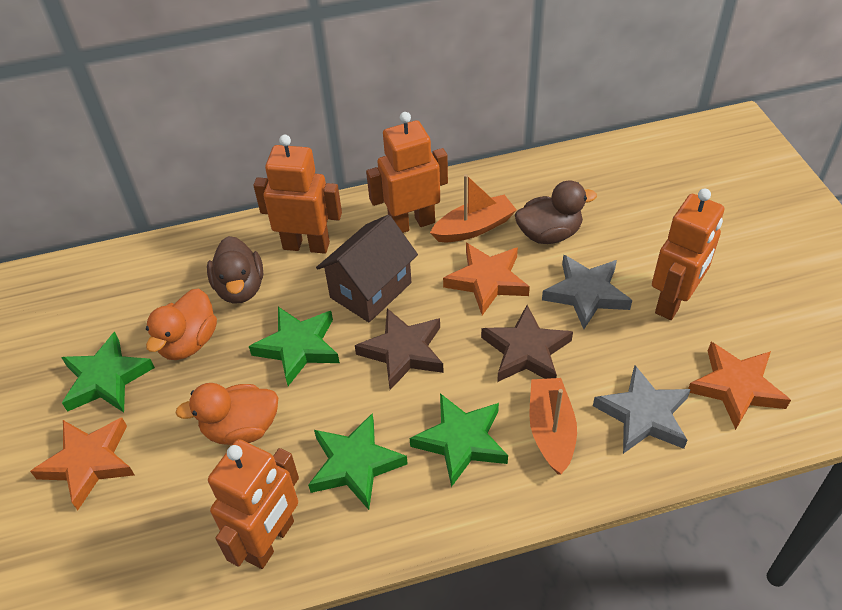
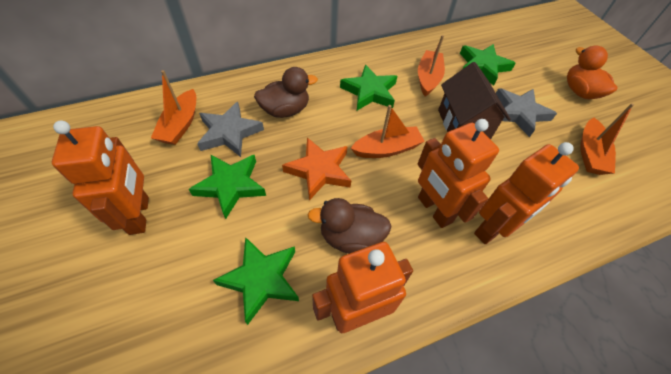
brown star: 2 -> 0
orange boat: 2 -> 4
orange duck: 2 -> 1
orange star: 3 -> 1

